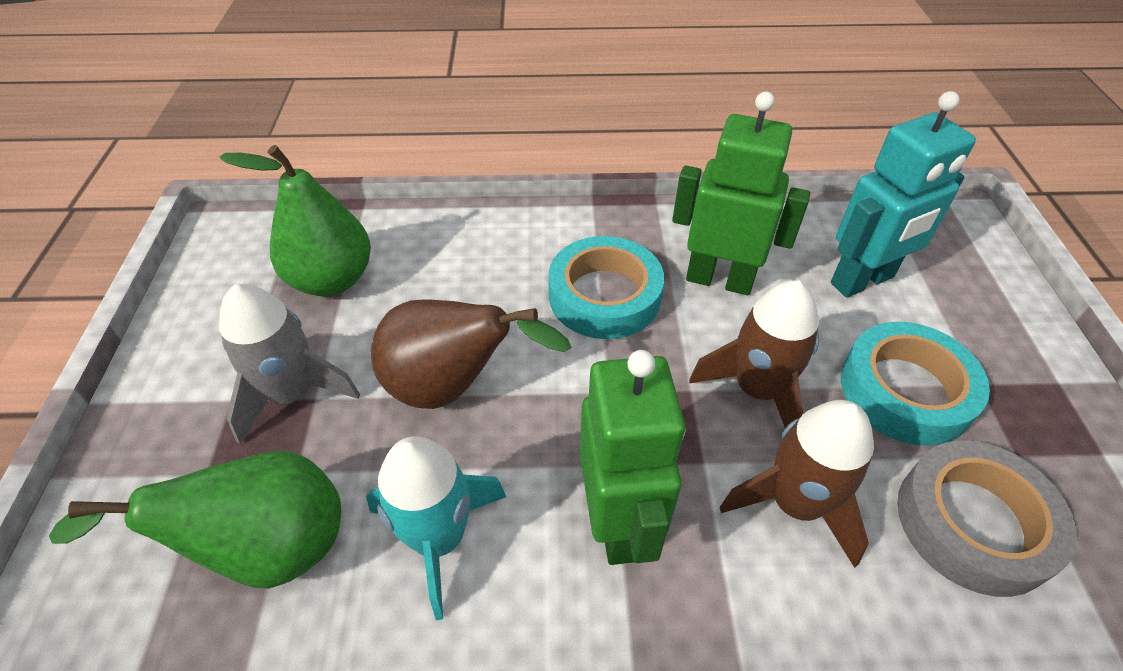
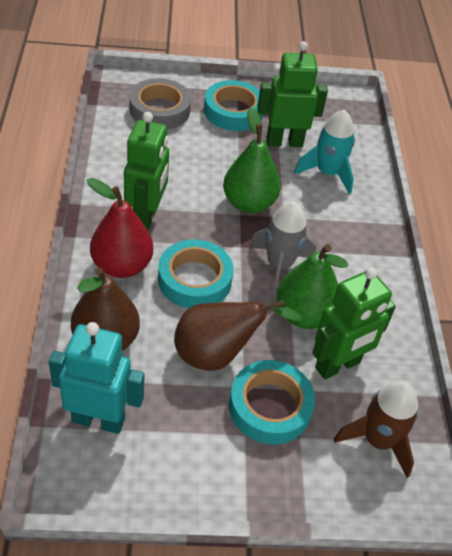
brown pear: 1 -> 2
brown rocket: 2 -> 1
green robot: 2 -> 3
red pear: 0 -> 1
turquoise tape: 2 -> 3

